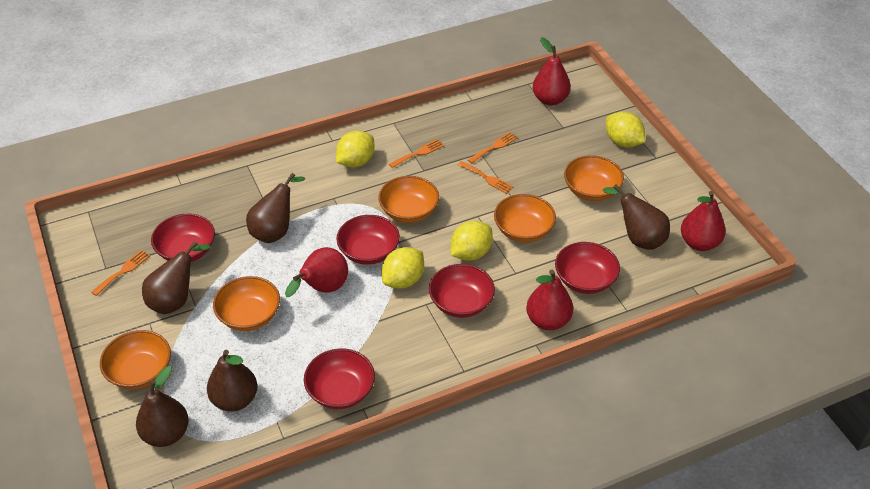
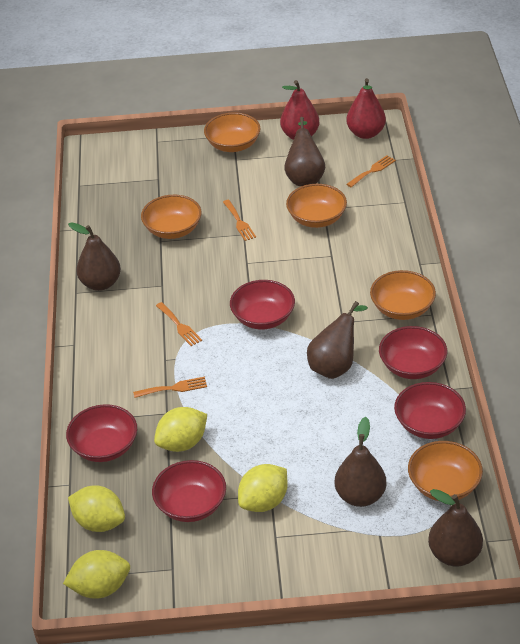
red pear: 4 -> 2

